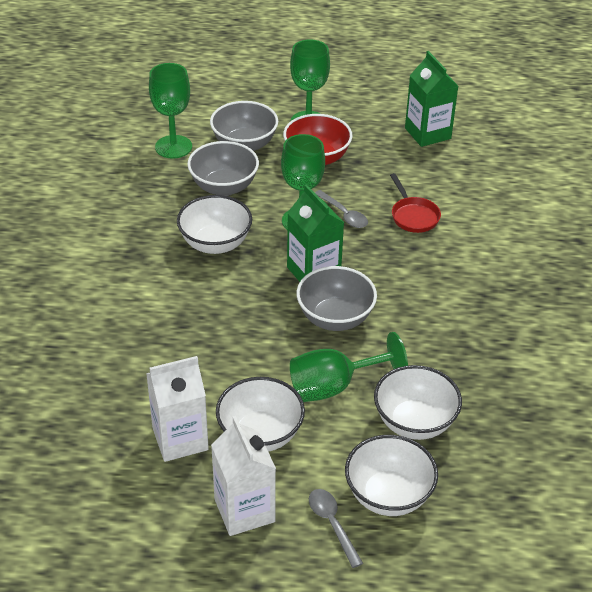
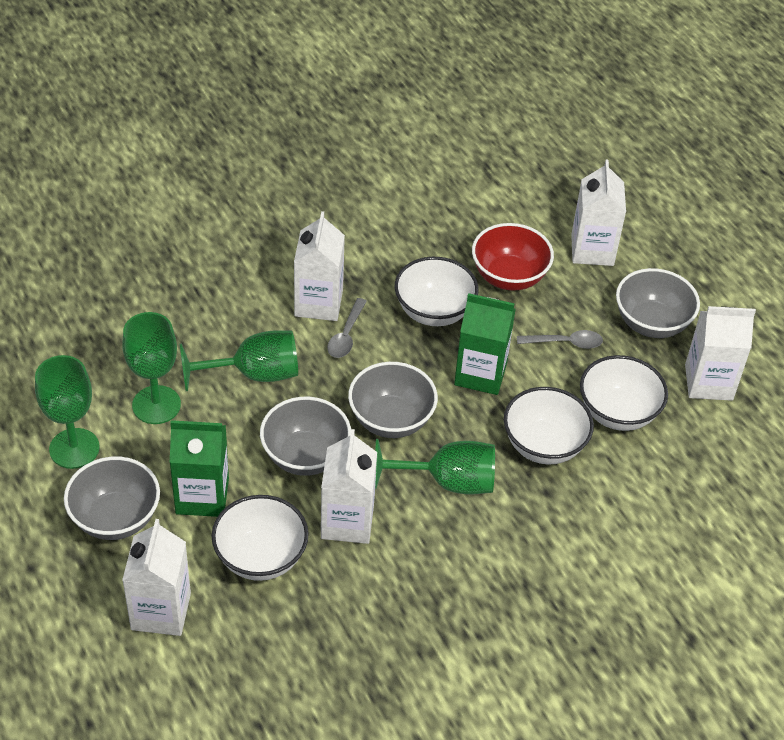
grey bowl: 3 -> 4
red pan: 1 -> 0
white carton: 2 -> 5

